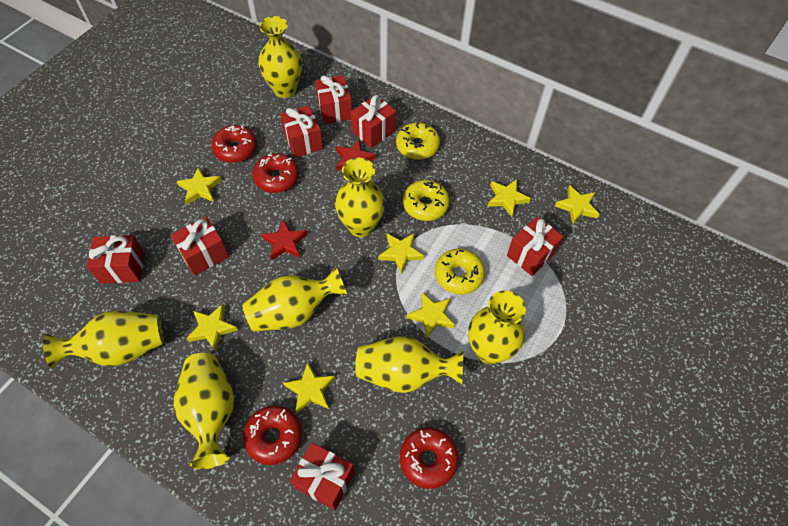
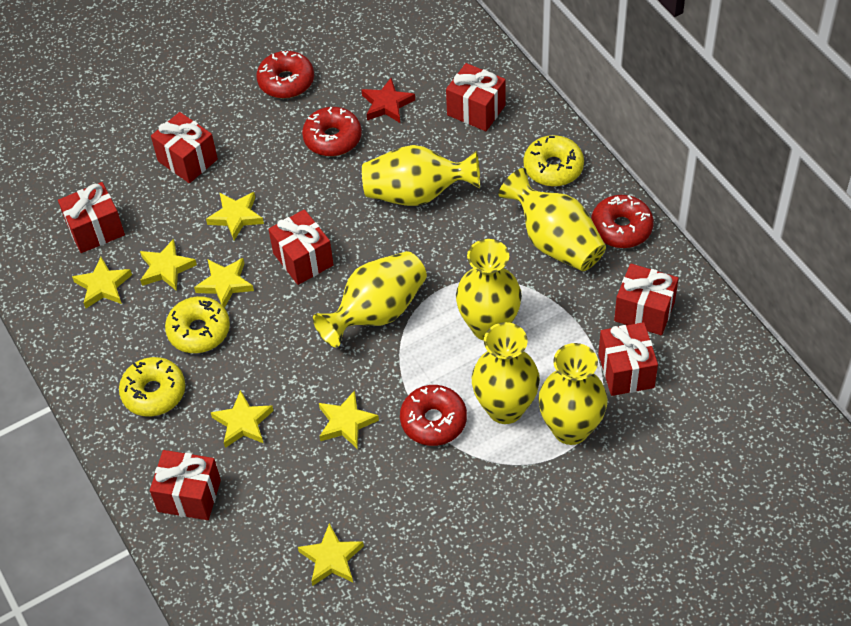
red star: 2 -> 1
yellow vase: 7 -> 6

